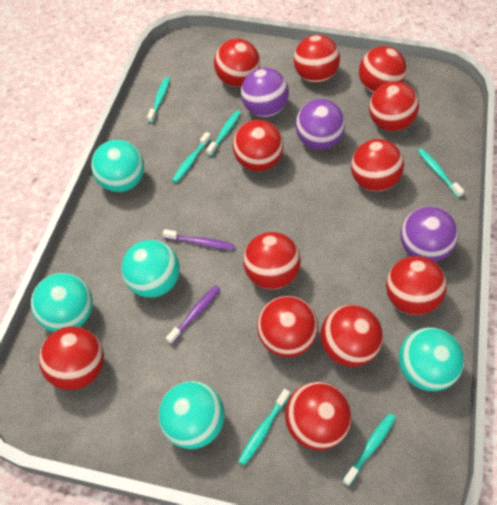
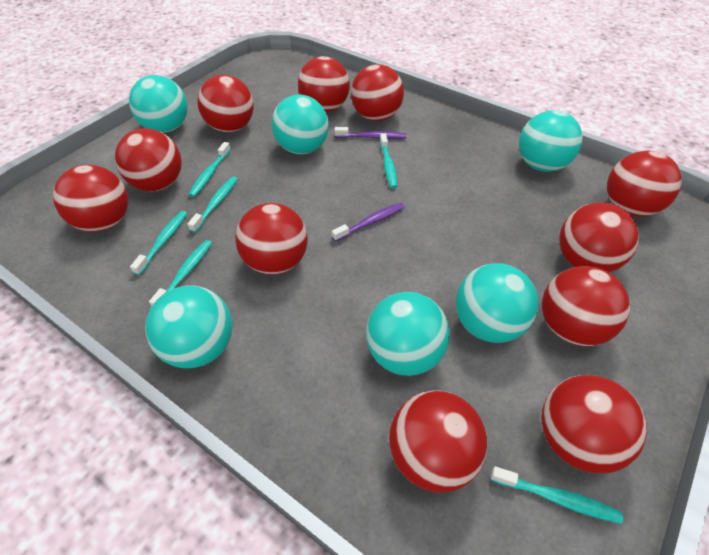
purple ball: 3 -> 0
red ball: 12 -> 11
turquoise ball: 5 -> 6

